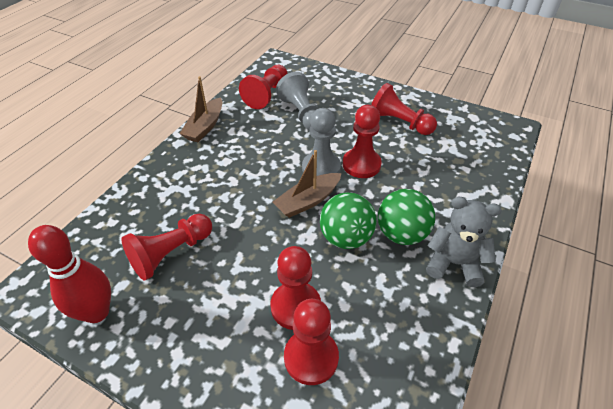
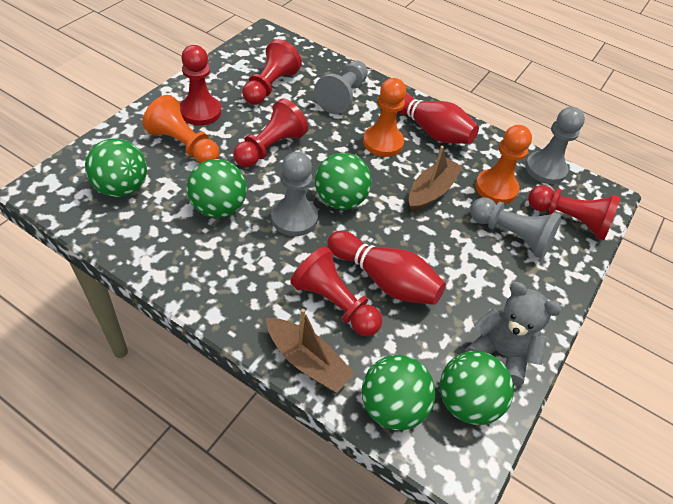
green ball: 2 -> 5
grey pawn: 2 -> 4
orange pawn: 0 -> 3
red bowling pin: 1 -> 2
red pawn: 6 -> 5

